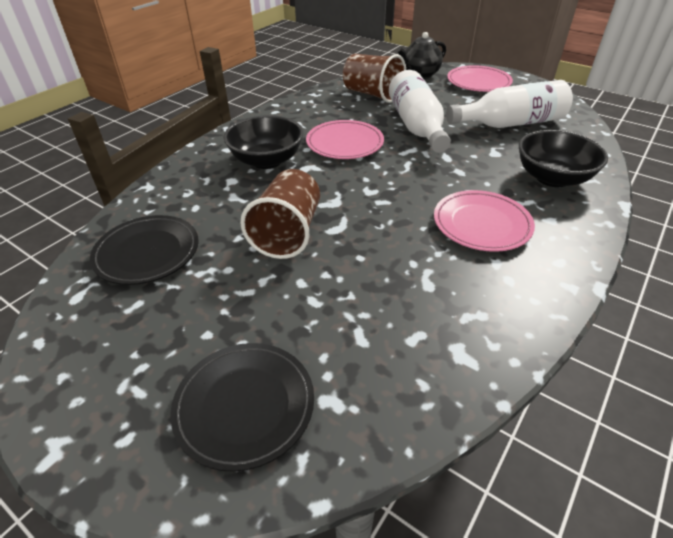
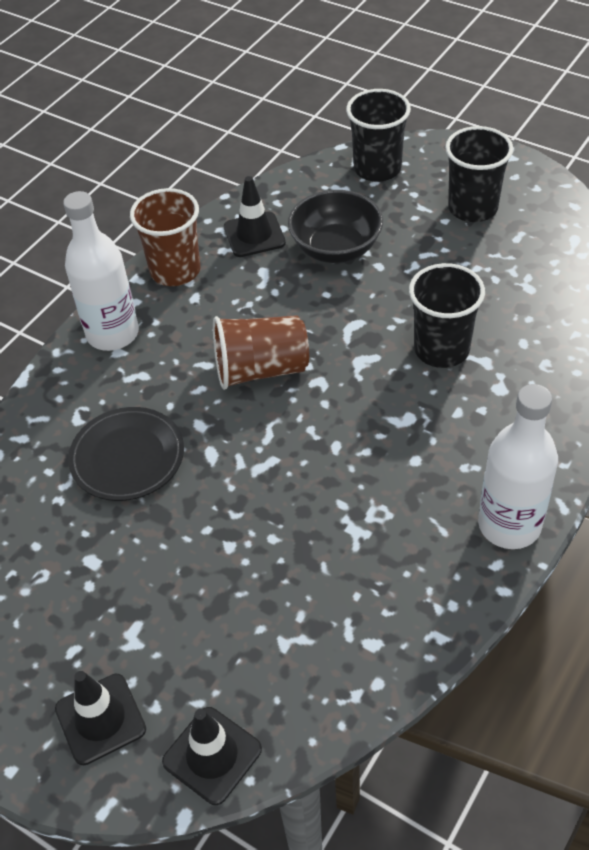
black bowl: 2 -> 1
black cup: 0 -> 3
black plate: 2 -> 1
black teapot: 1 -> 0
black traffic cone: 0 -> 3
pink plate: 3 -> 0

